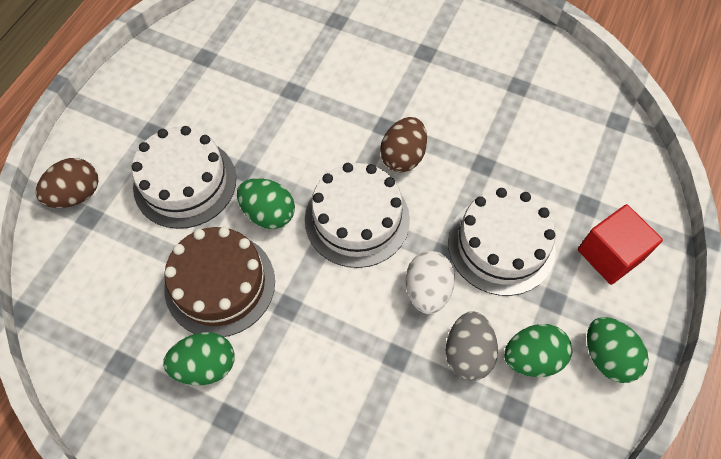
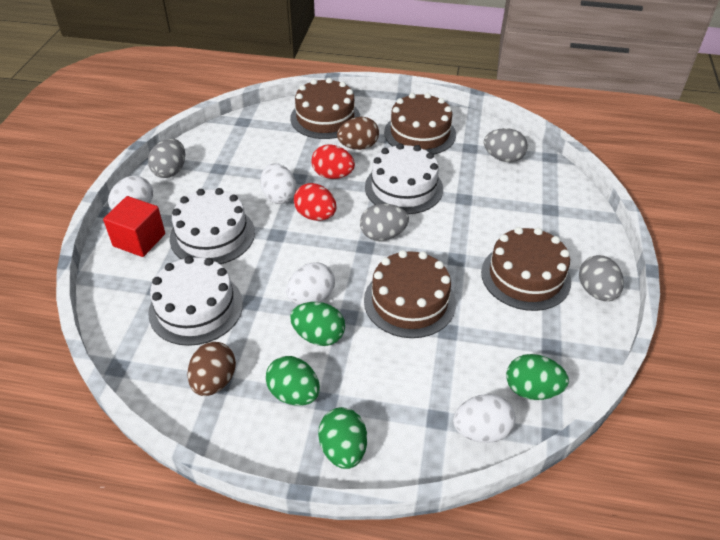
brown cake: 1 -> 4
grey egg: 1 -> 4
red egg: 0 -> 2
white egg: 1 -> 4

